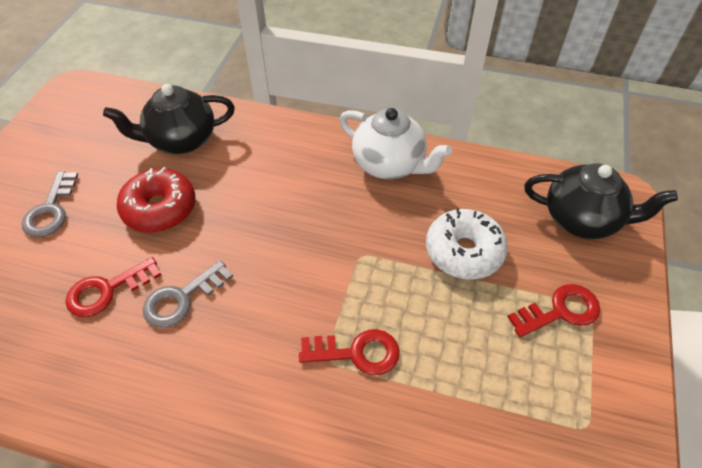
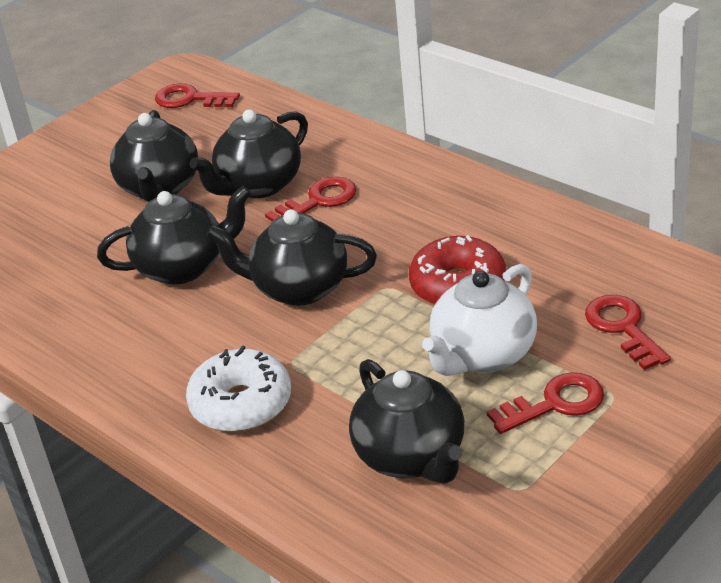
black teapot: 2 -> 5
grey key: 2 -> 0
red key: 3 -> 4

